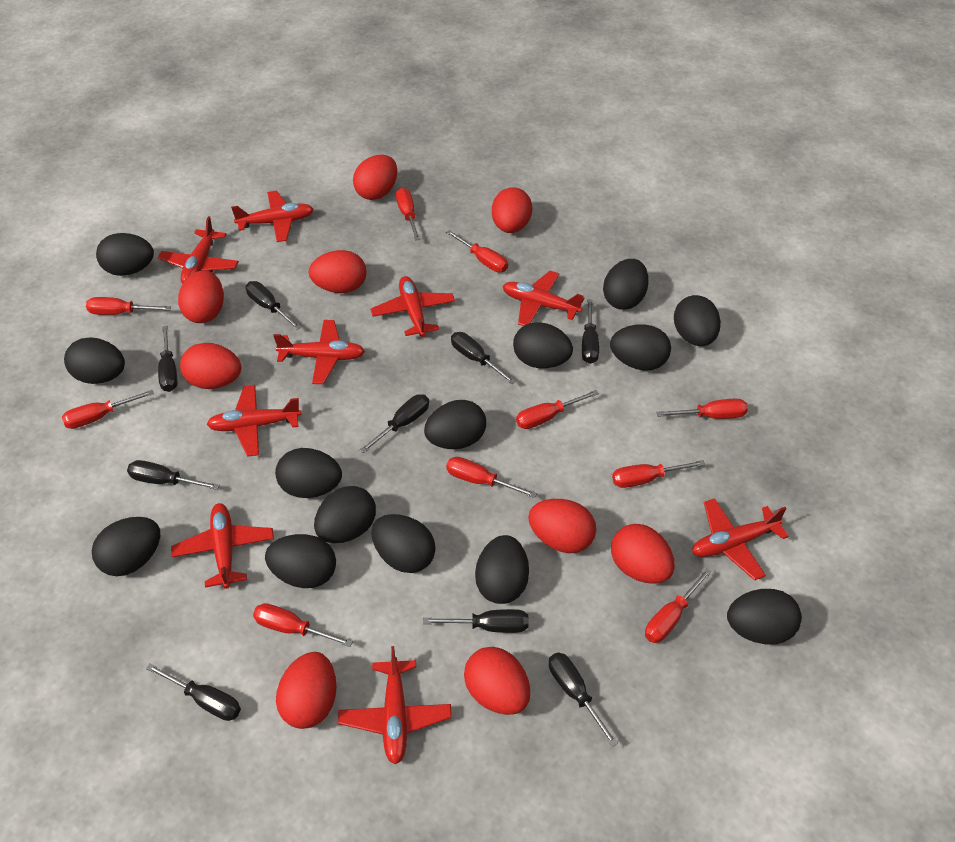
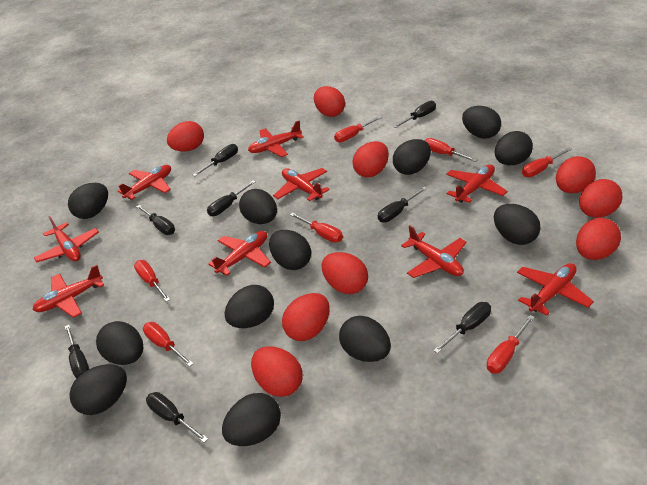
black egg: 14 -> 12
black screwdriver: 9 -> 8
red screwdriver: 10 -> 7

